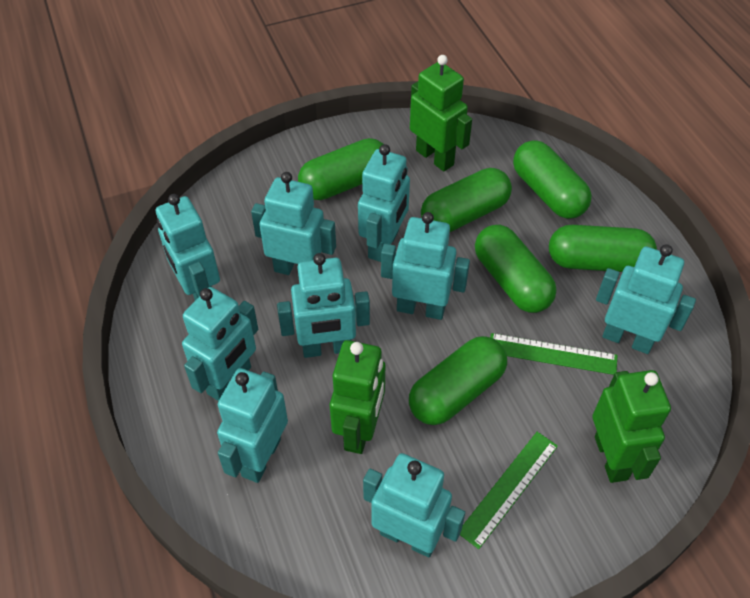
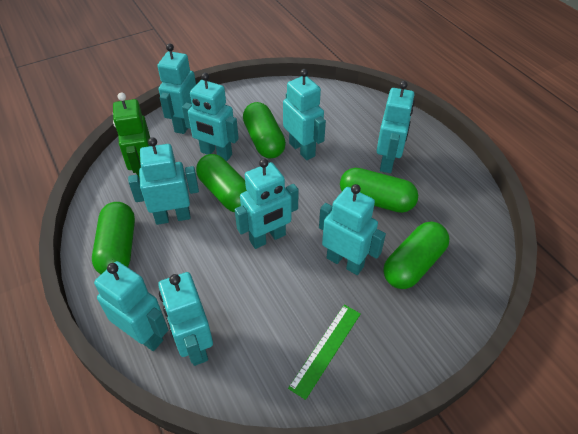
green capsule: 6 -> 5
green robot: 3 -> 1
green ruler: 2 -> 1

